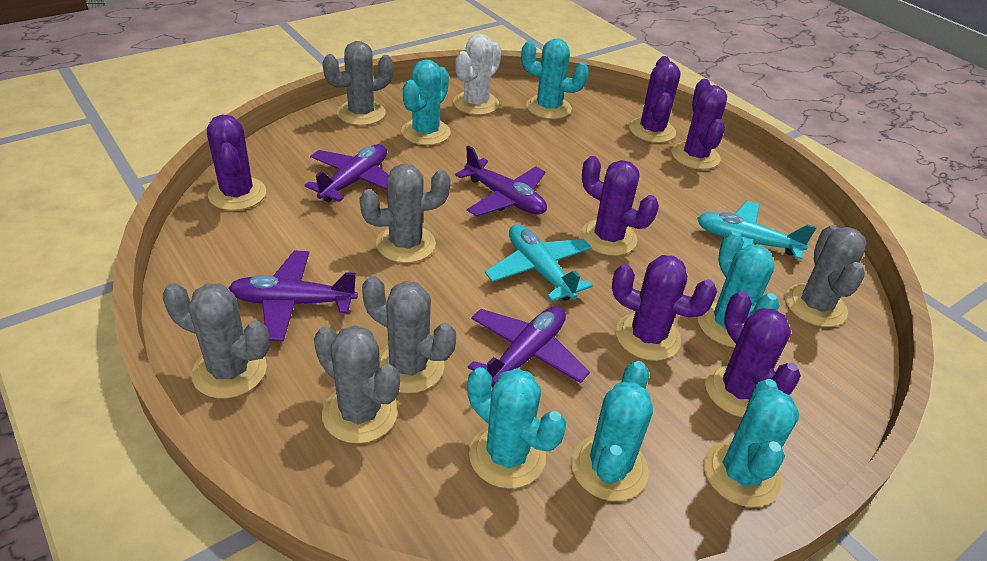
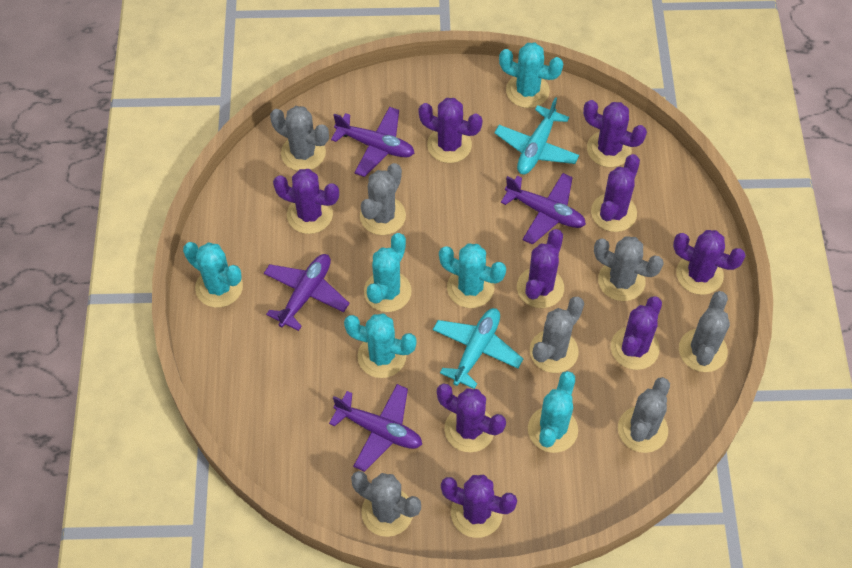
grey cactus: 6 -> 7
purple cactus: 6 -> 9
white cactus: 1 -> 0

